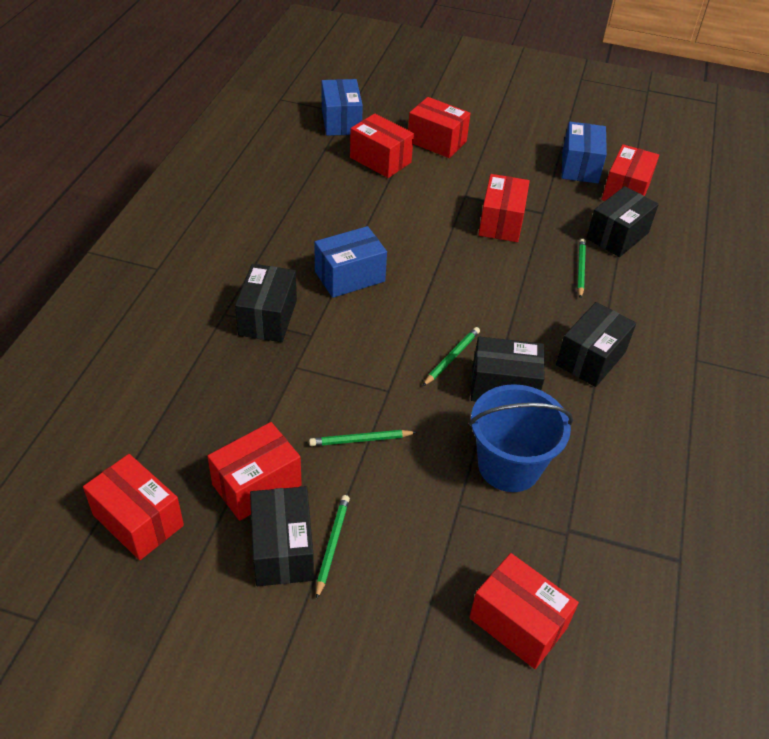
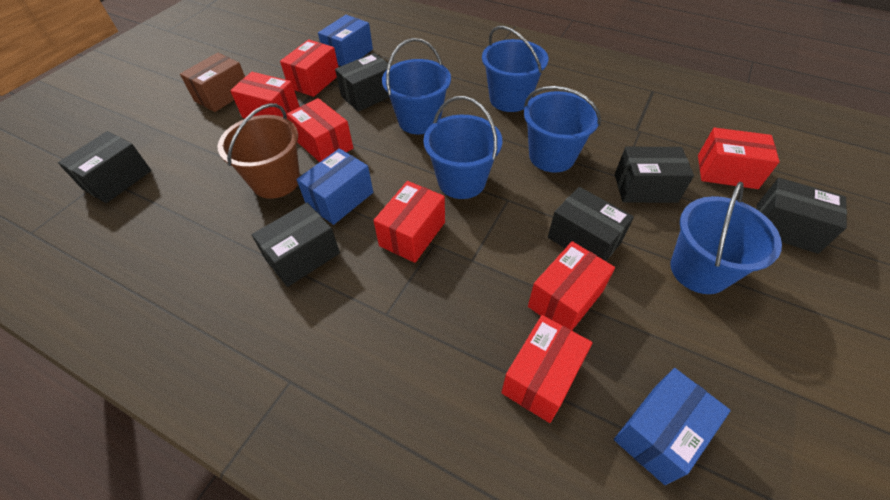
black box: 5 -> 6
blue bucket: 1 -> 5
brown box: 0 -> 1
brown bucket: 0 -> 1
green pencil: 4 -> 0

